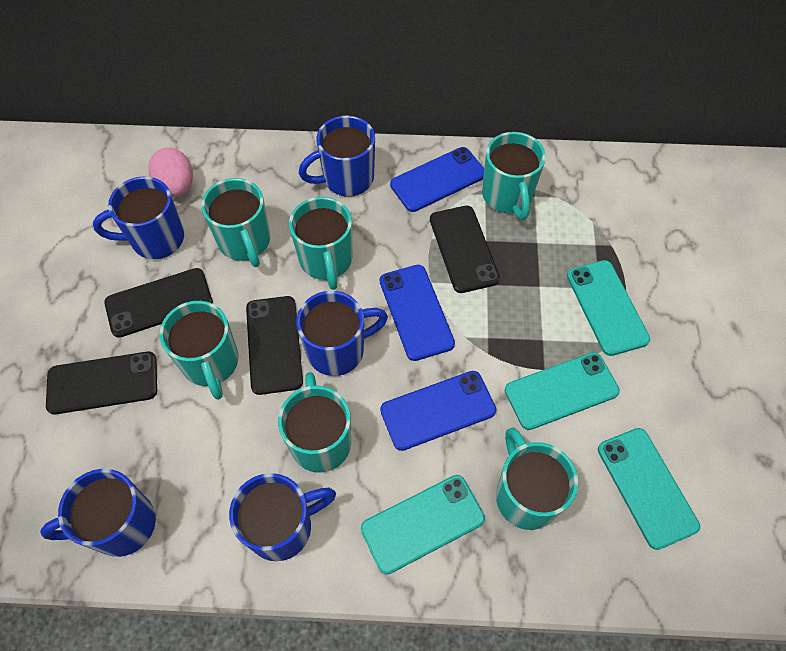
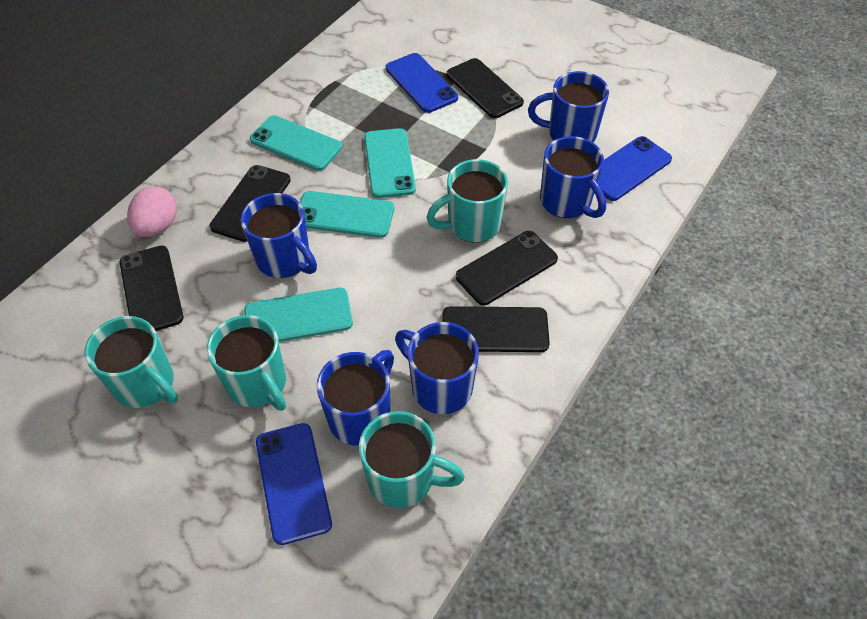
black phone: 4 -> 5
turquoise mug: 6 -> 4

